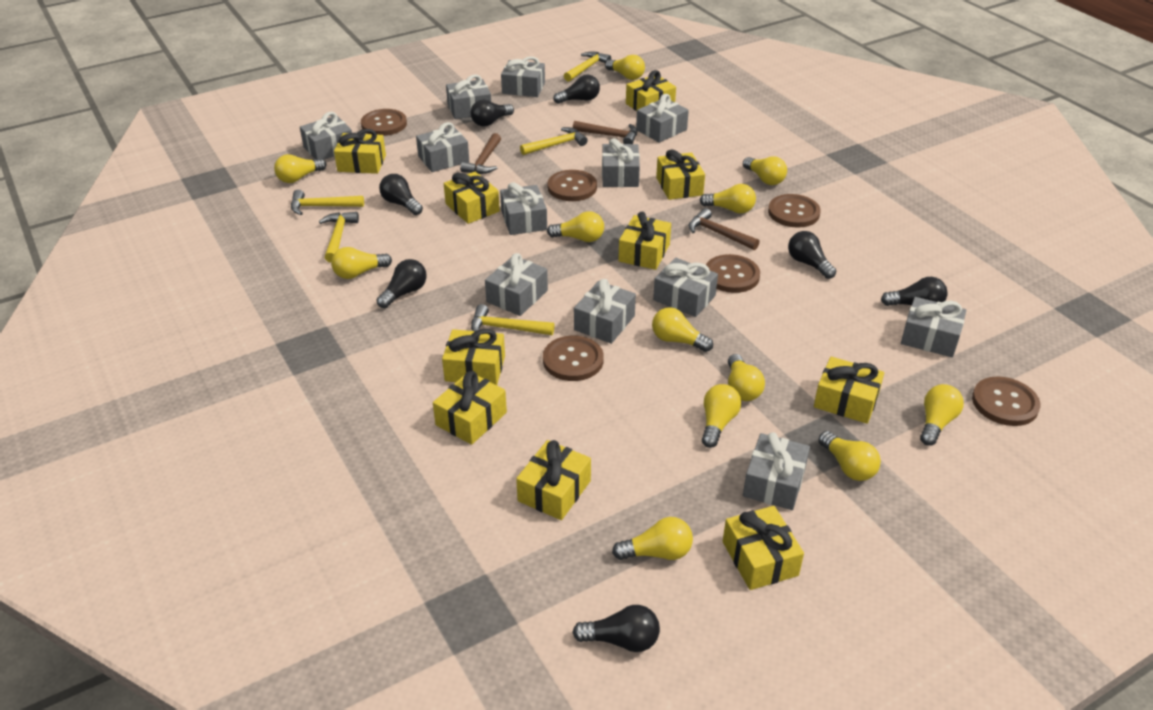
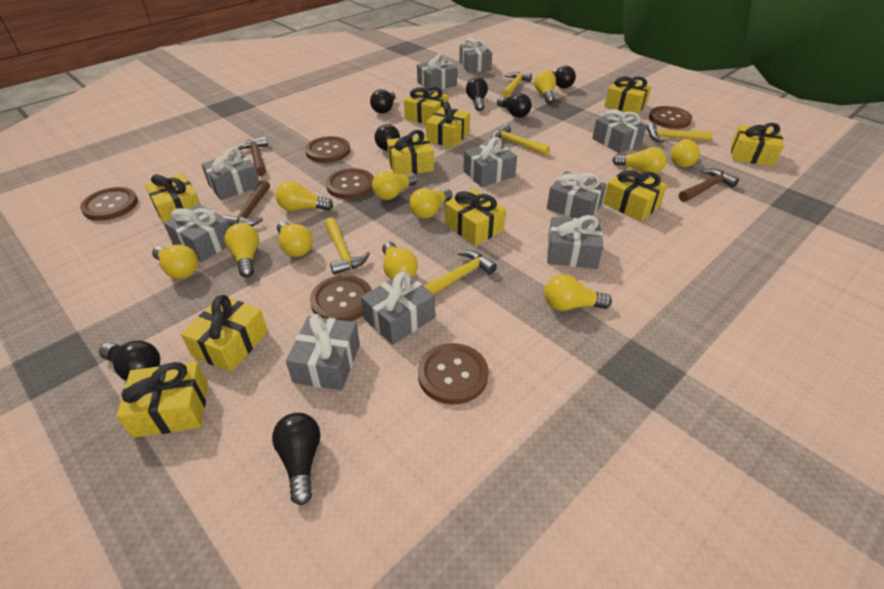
grey gift: 12 -> 10
yellow light bulb: 12 -> 11

